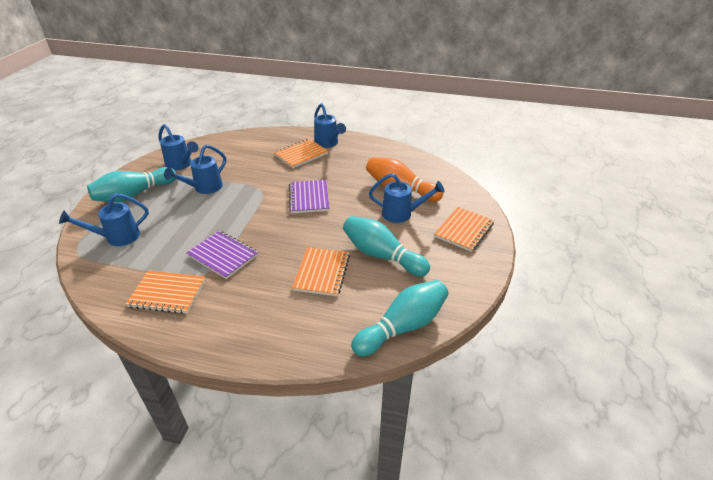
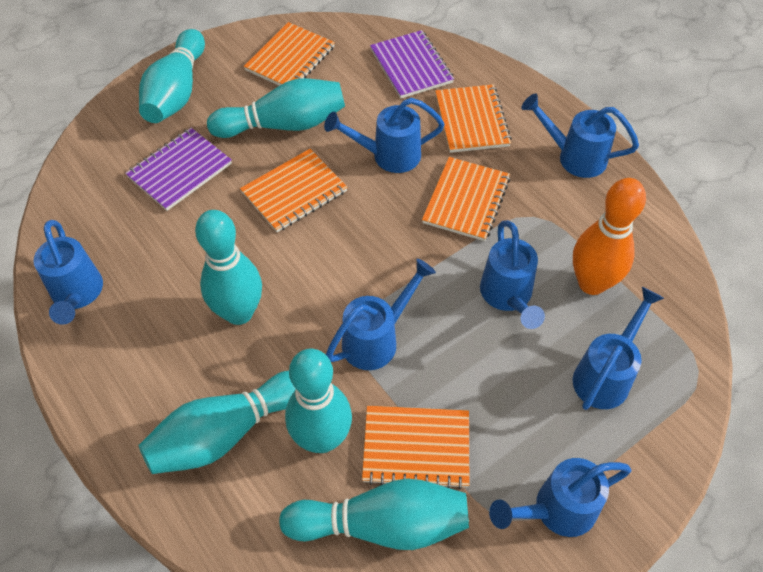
blue watering can: 5 -> 7
orange notebook: 4 -> 5
turquoise bowling pin: 3 -> 6

